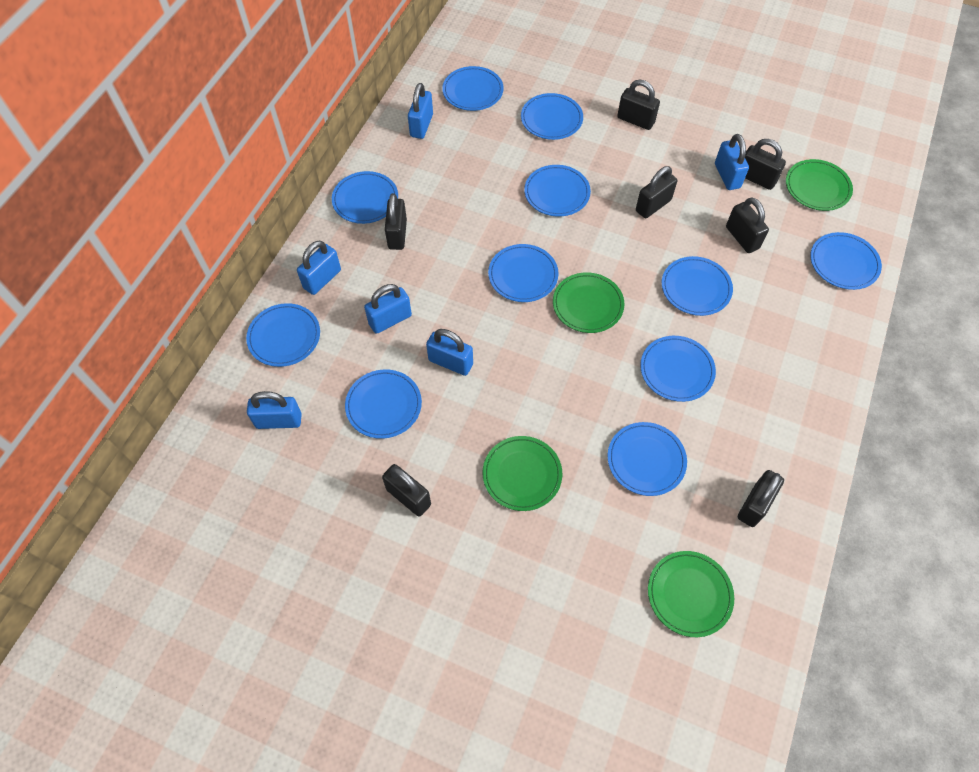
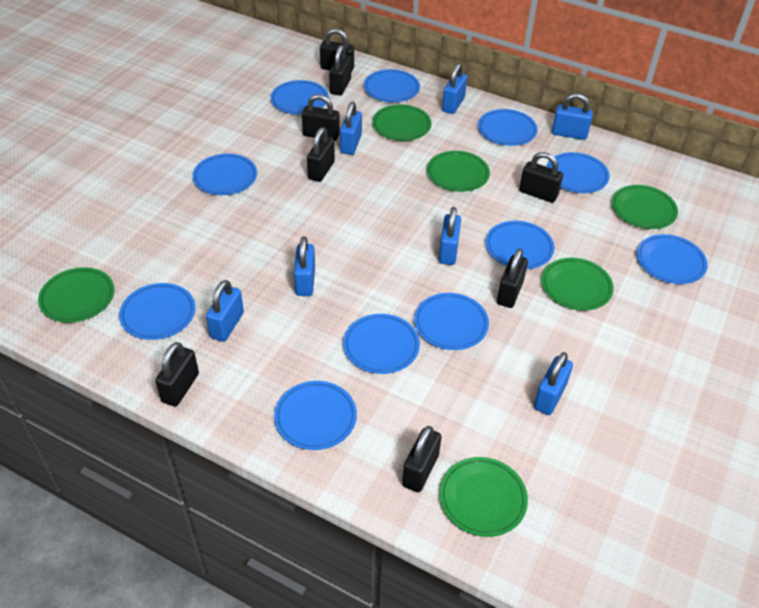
black padlock: 7 -> 8
blue padlock: 6 -> 7
green plate: 4 -> 6

